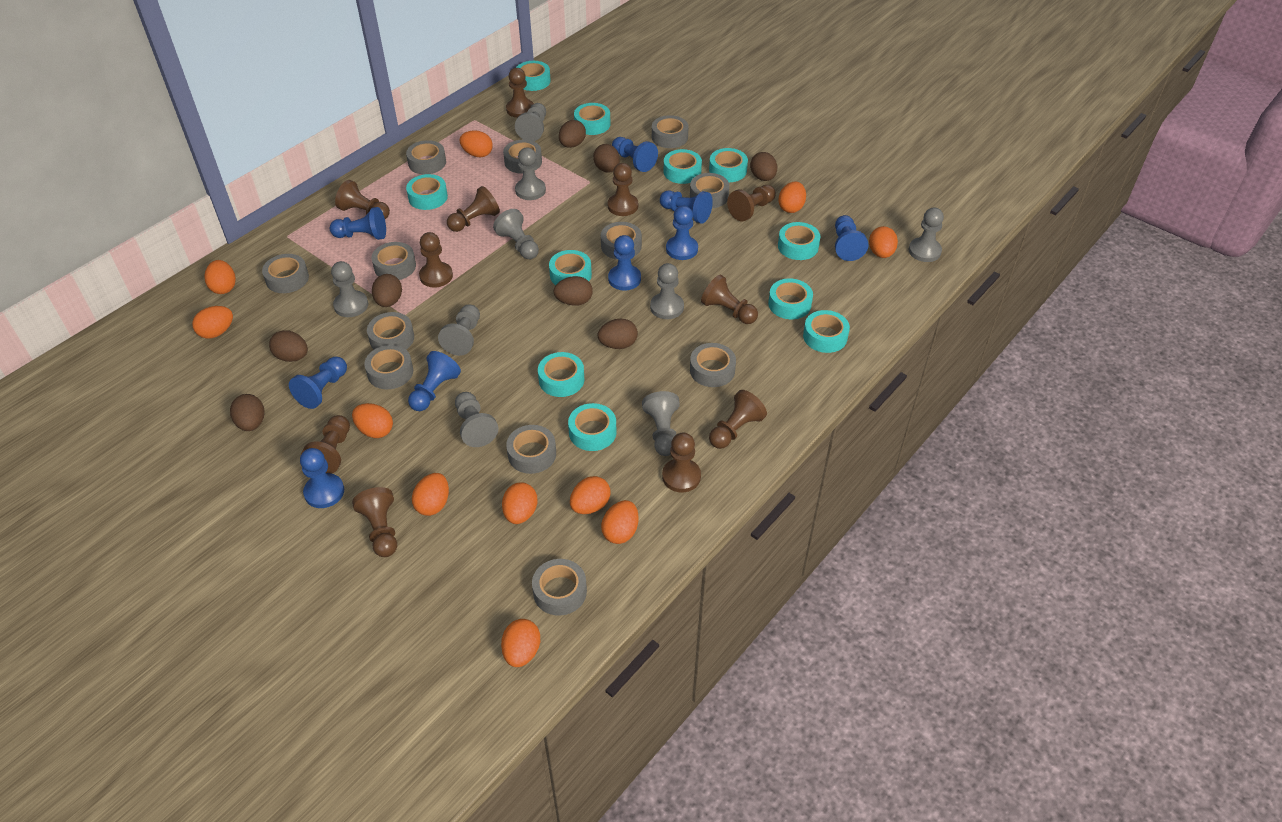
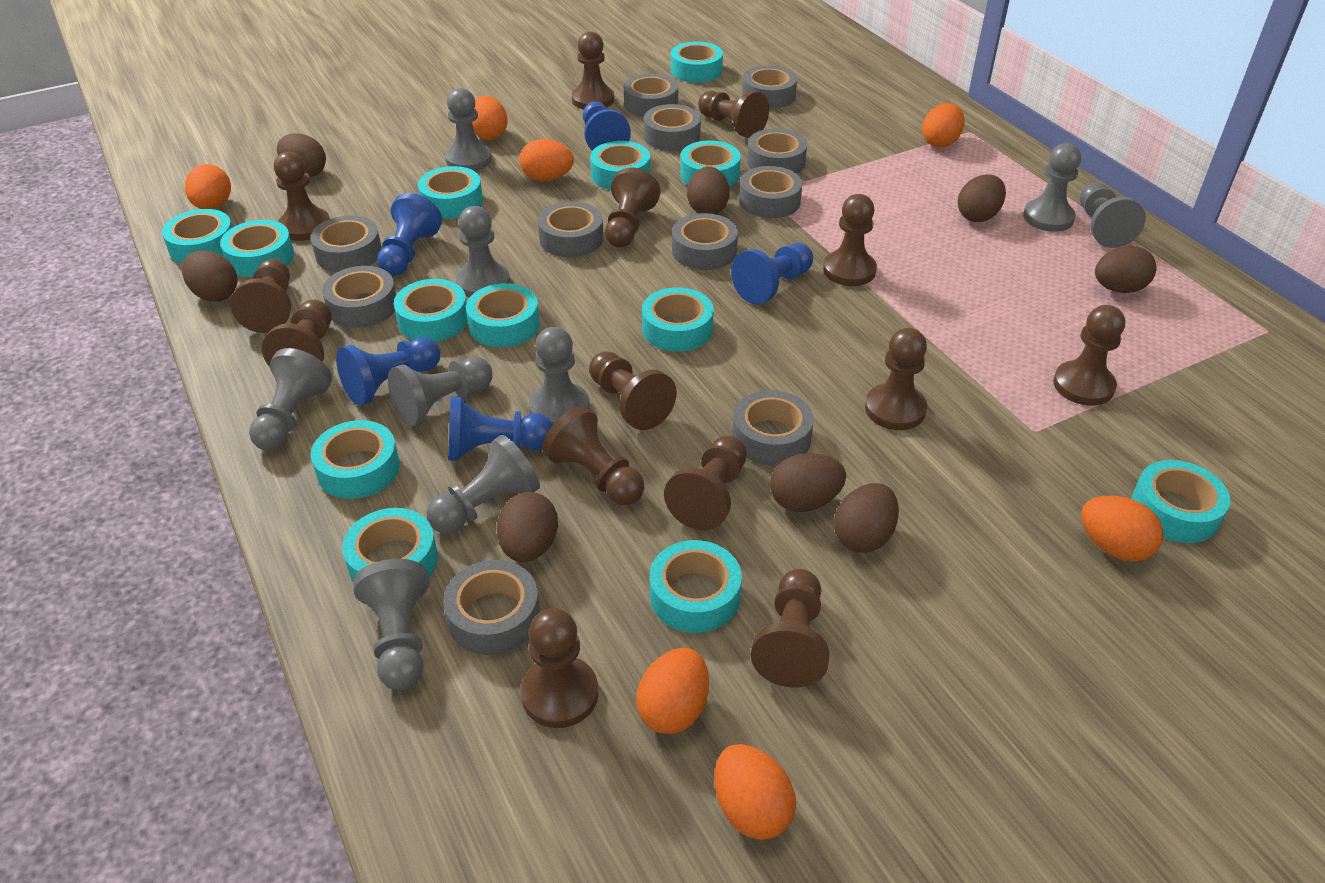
blue pawn: 9 -> 5
brown pawn: 11 -> 14
grey tape: 12 -> 11
orange egg: 11 -> 7
turquoise tape: 11 -> 13

